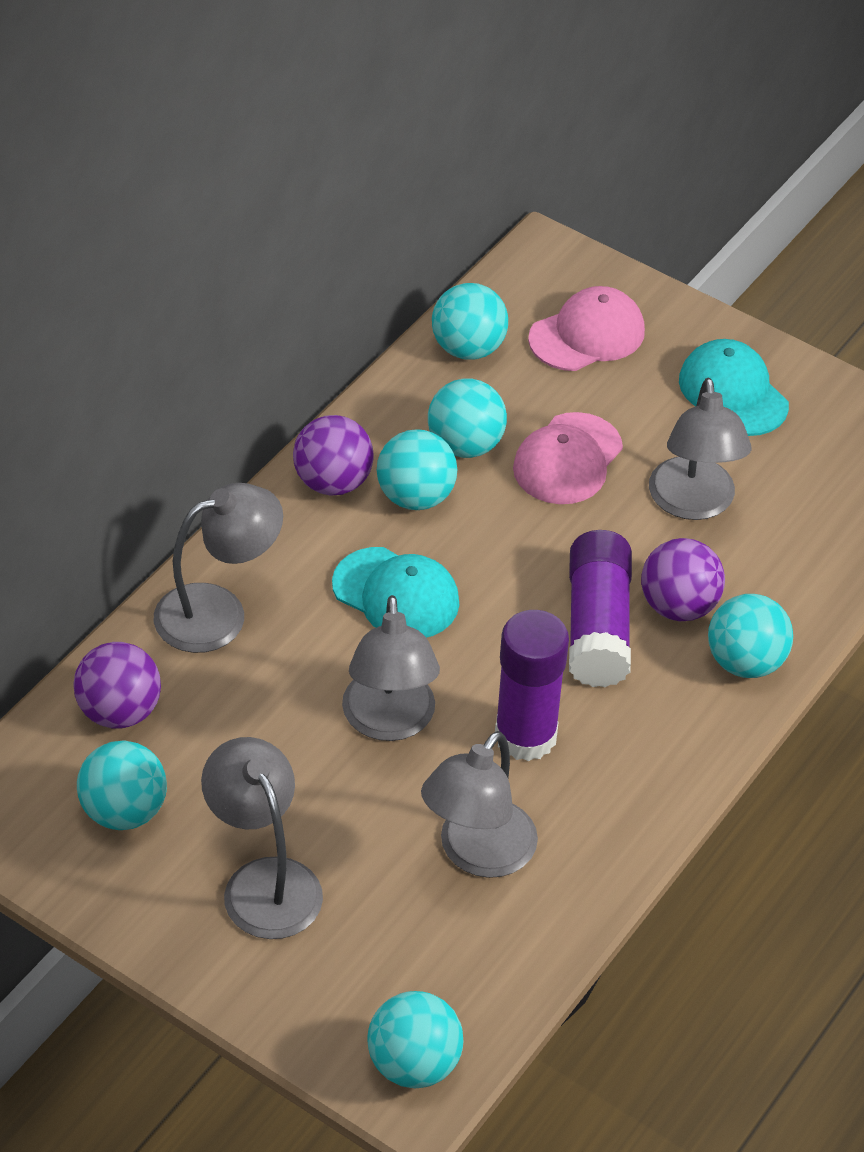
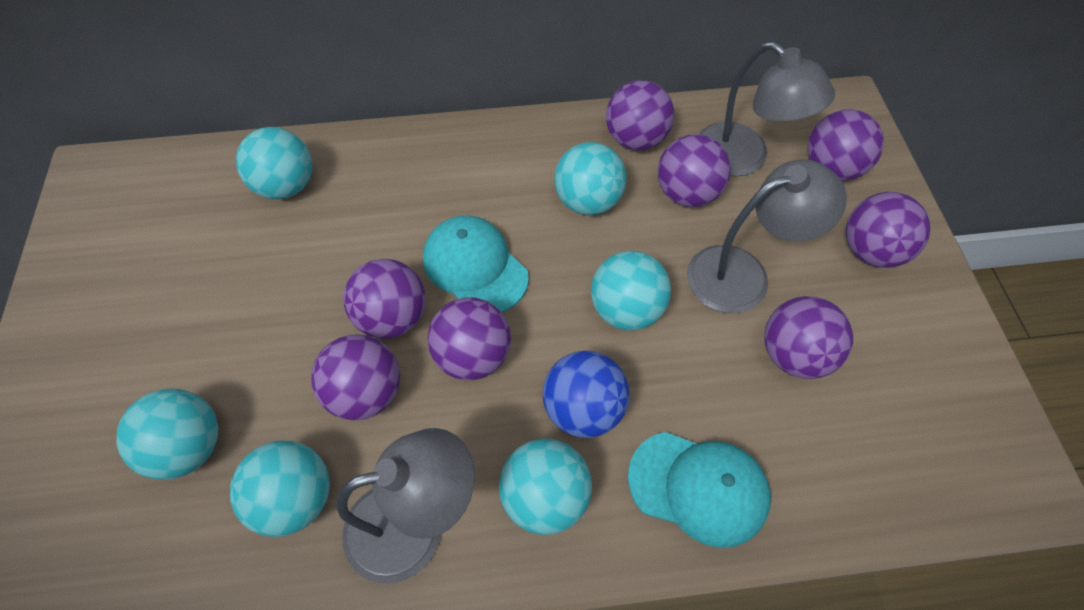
blue ball: 0 -> 1
grey lamp: 5 -> 3
pink cap: 2 -> 0
purple ball: 3 -> 8
purple glue stick: 2 -> 0

